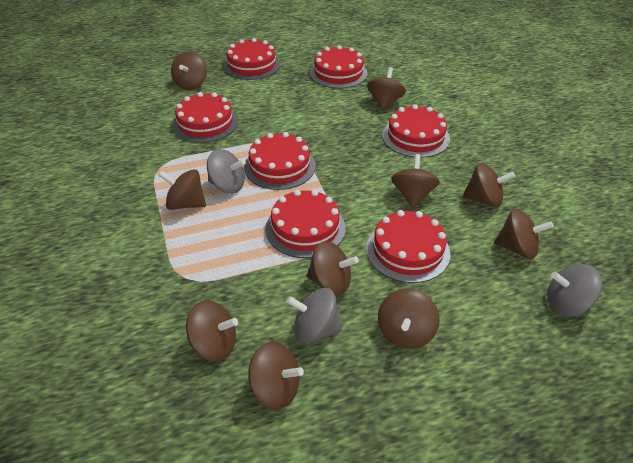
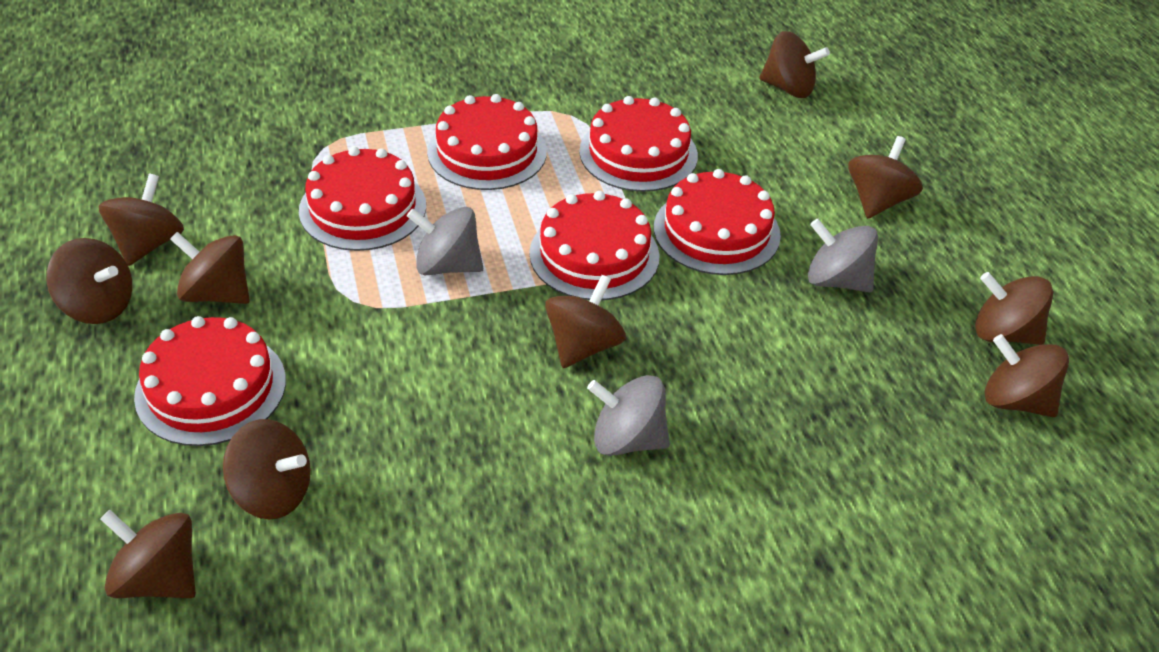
red cake: 7 -> 6

